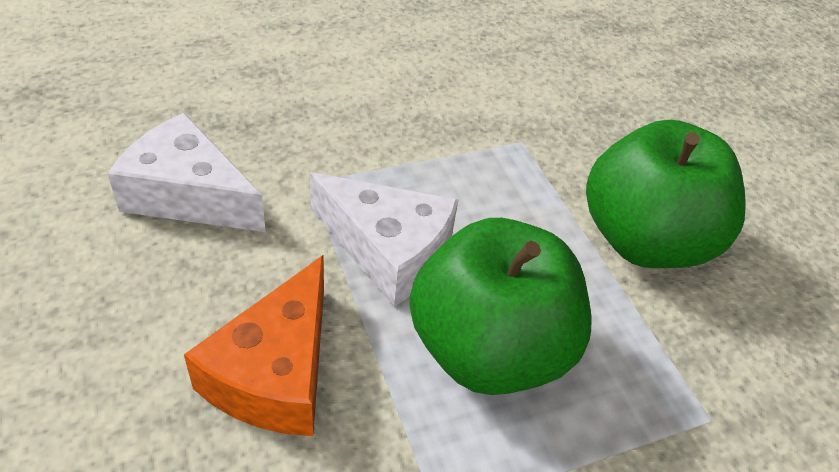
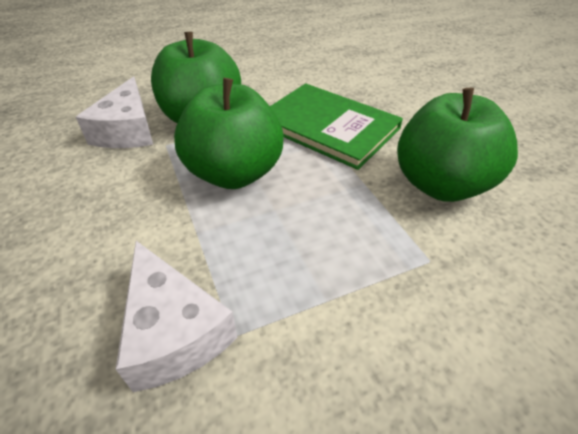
green apple: 2 -> 3
green book: 0 -> 1
orange cheese: 1 -> 0

